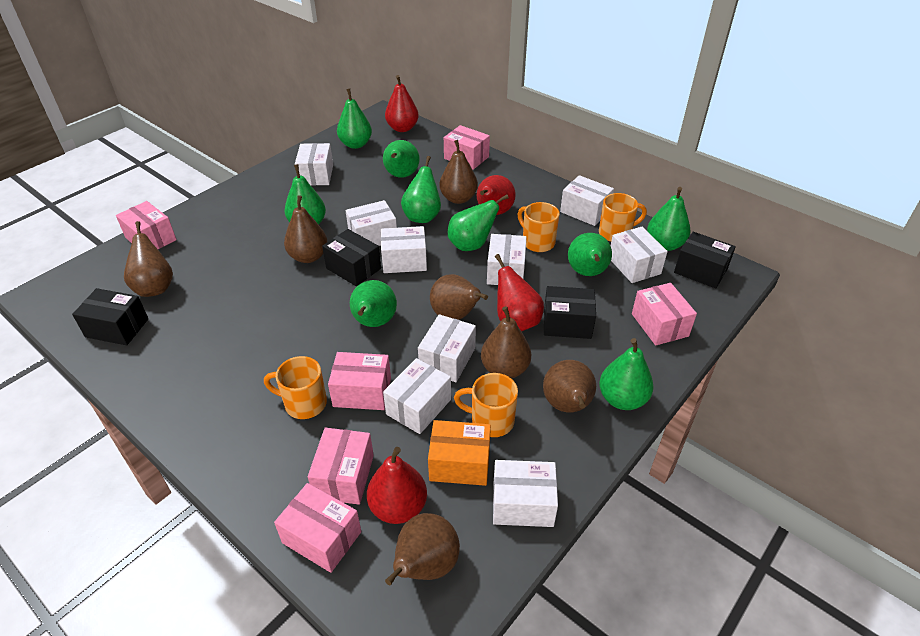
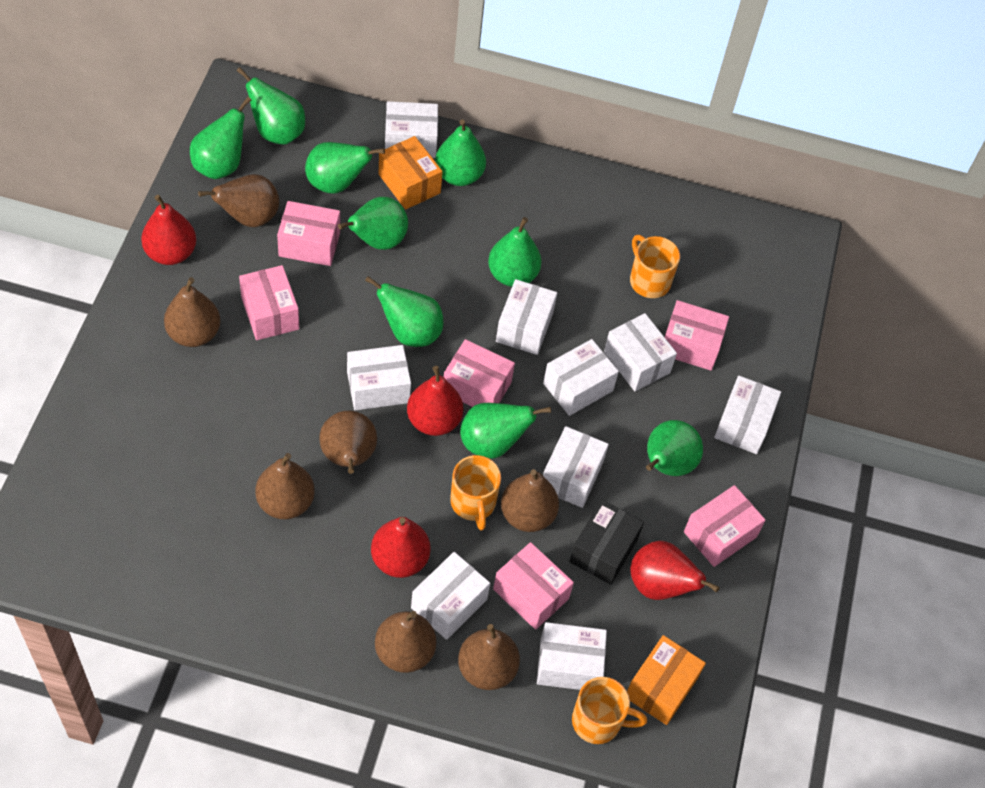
black box: 4 -> 1
orange box: 1 -> 2
orange mug: 4 -> 3

